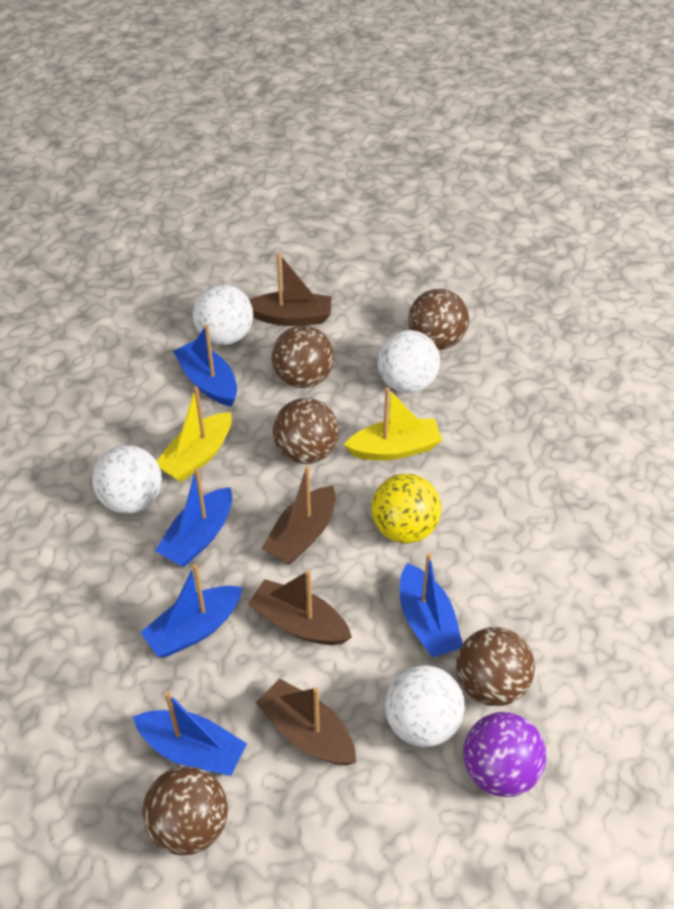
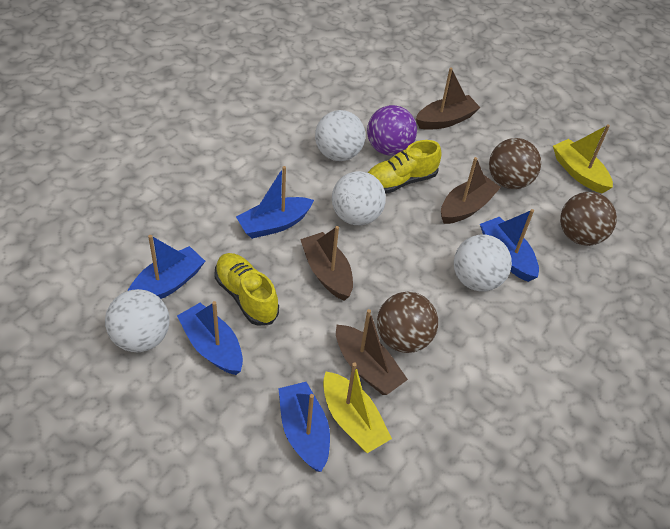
brown ball: 5 -> 3
yellow ball: 1 -> 0
yellow shoe: 0 -> 2

